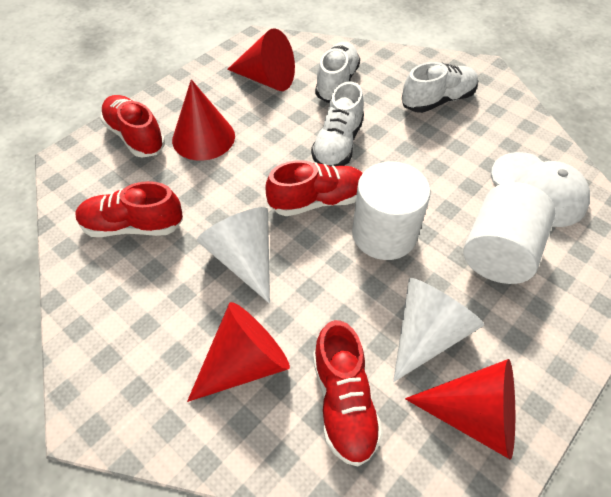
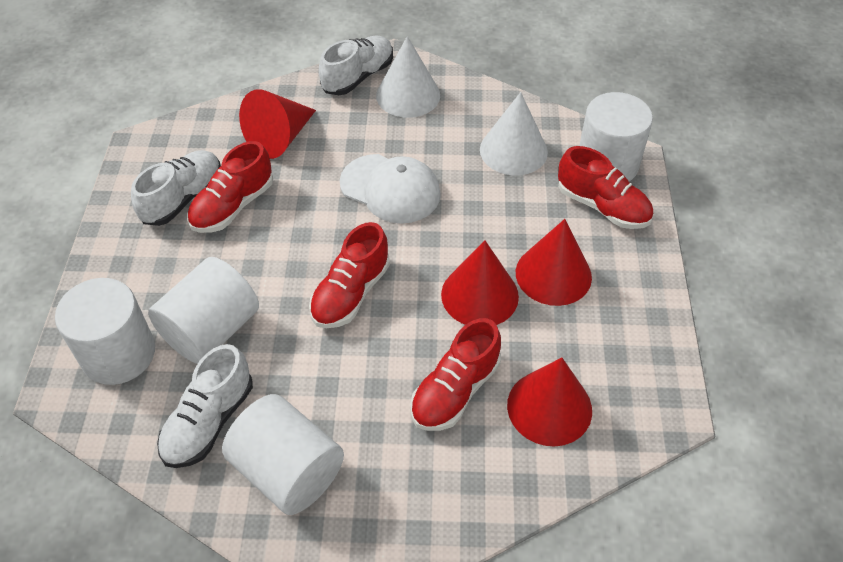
white cylinder: 2 -> 4

